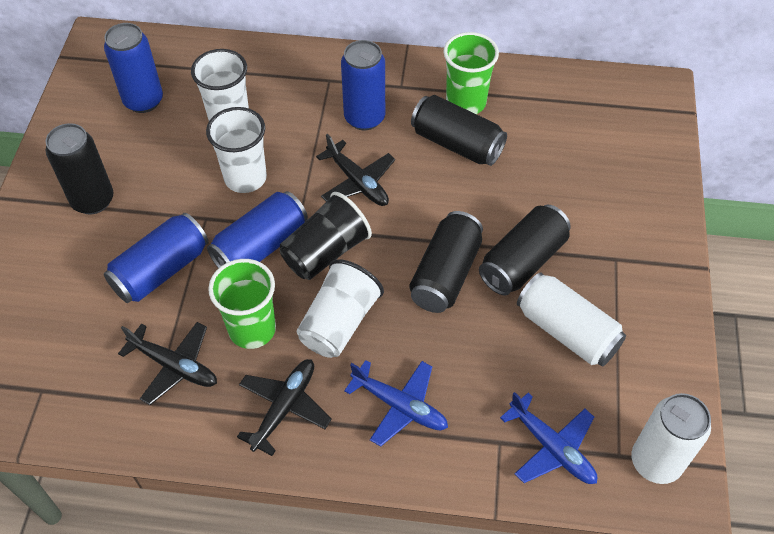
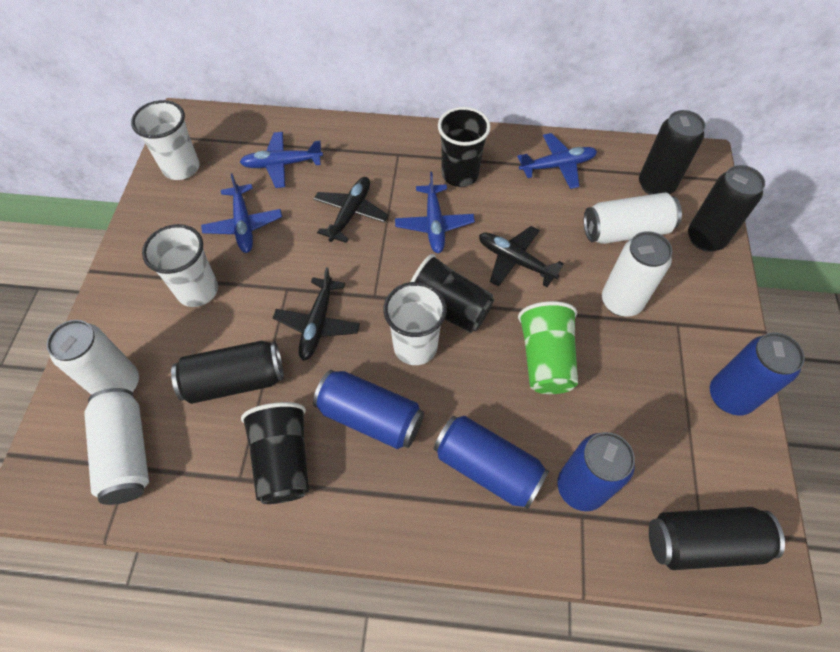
black cup: 1 -> 3
blue plane: 2 -> 4
green cup: 2 -> 1
white can: 2 -> 4

